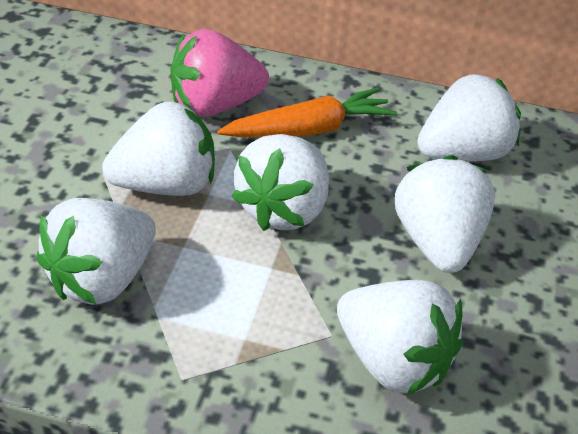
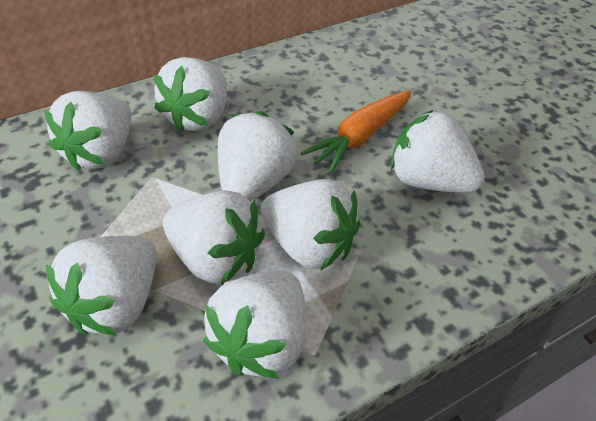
pink strawberry: 1 -> 0
white strawberry: 6 -> 8

